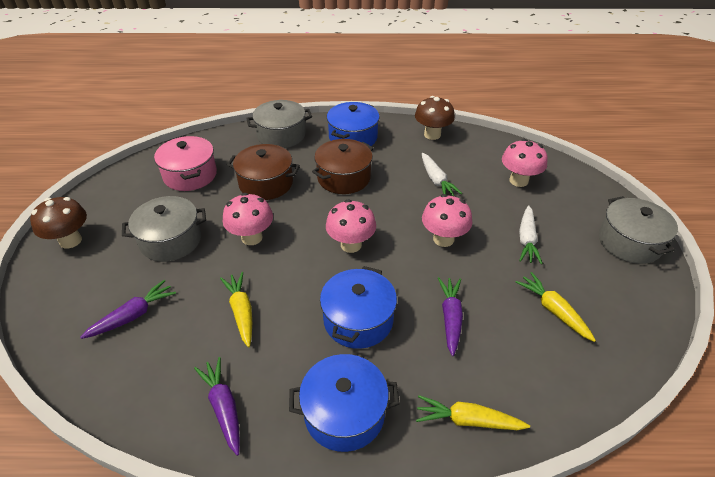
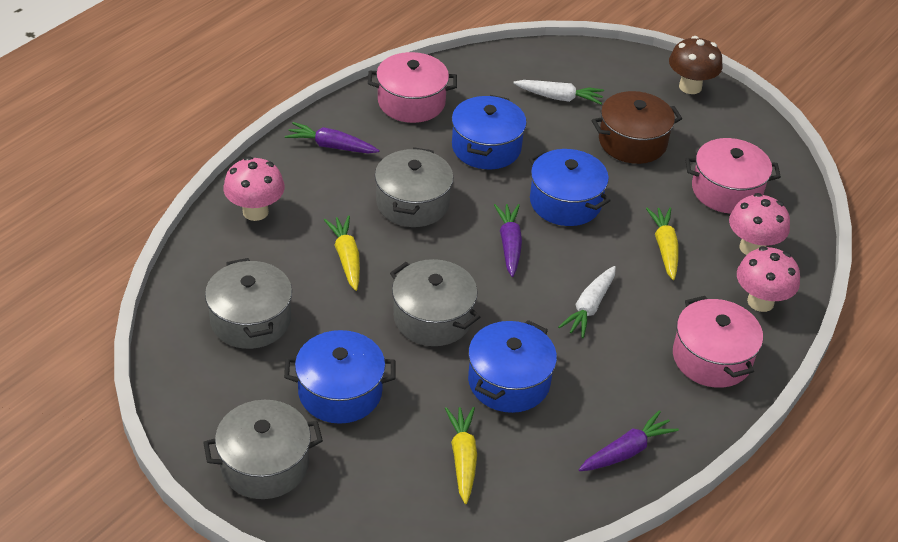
blue pot: 3 -> 4
brown mushroom: 2 -> 1
brown pot: 2 -> 1
grey pot: 3 -> 4
pink mushroom: 4 -> 3
pink pot: 1 -> 3

